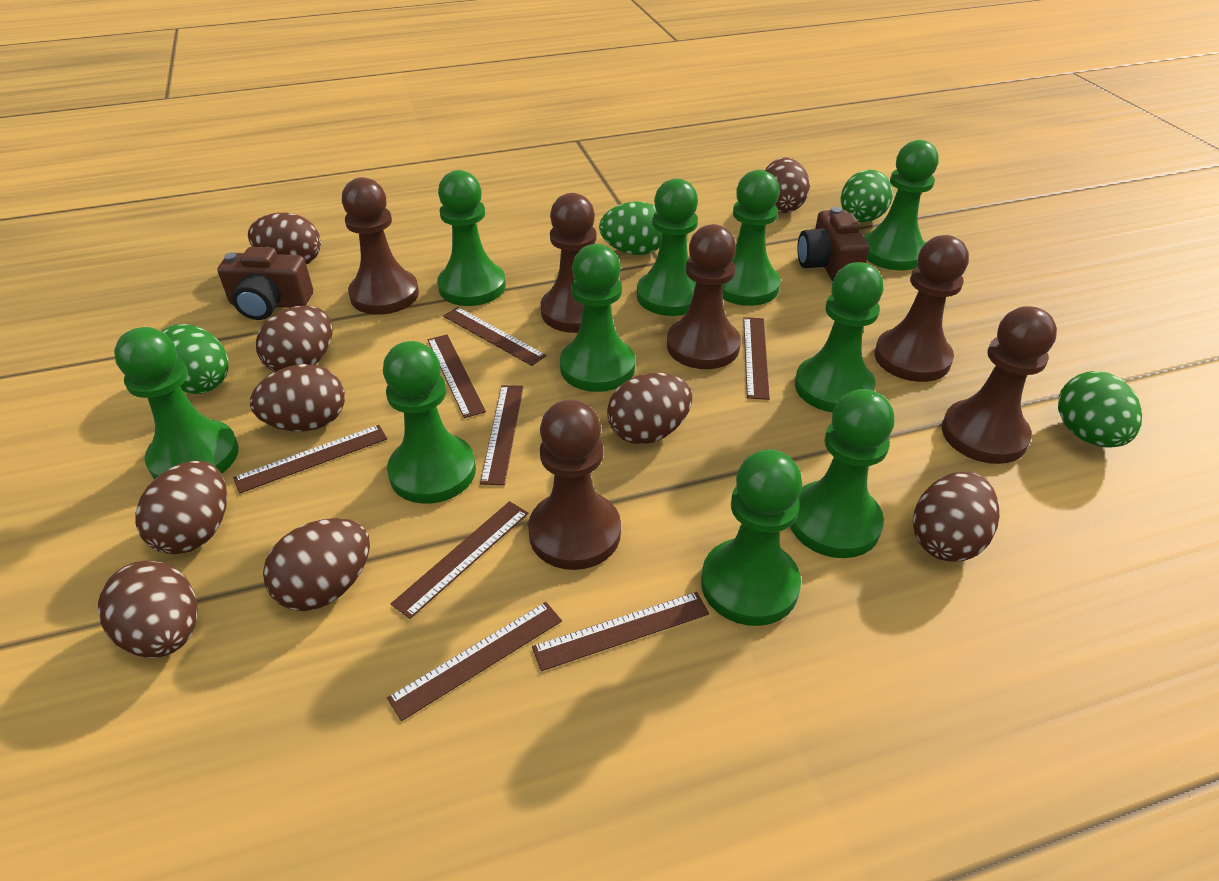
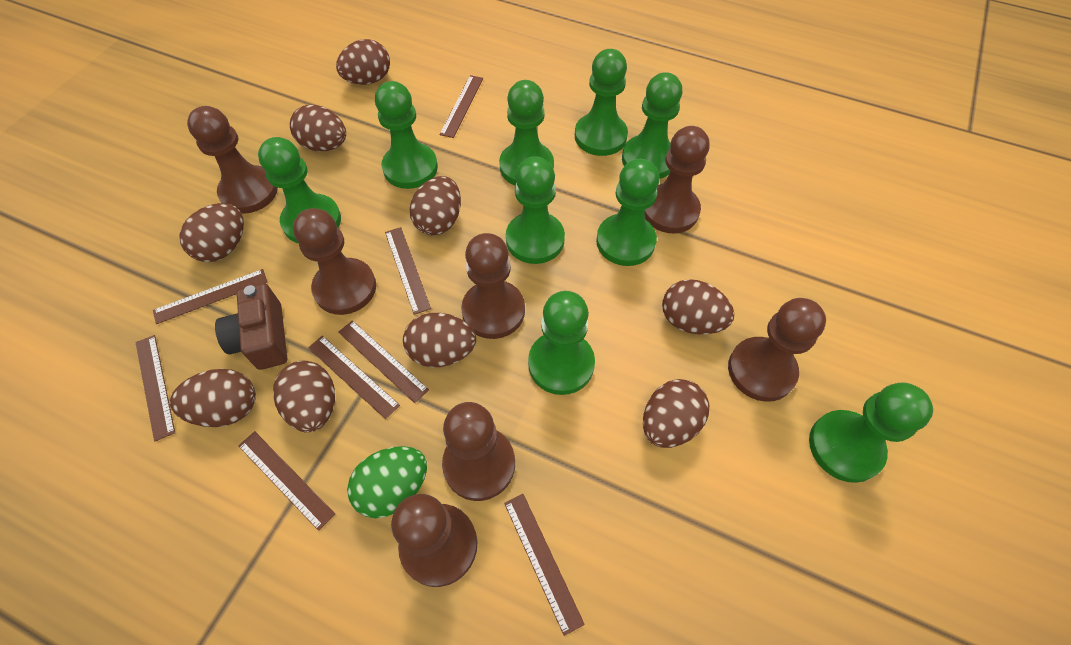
brown camera: 2 -> 1
brown pawn: 6 -> 7
green egg: 4 -> 1
green pawn: 10 -> 9

